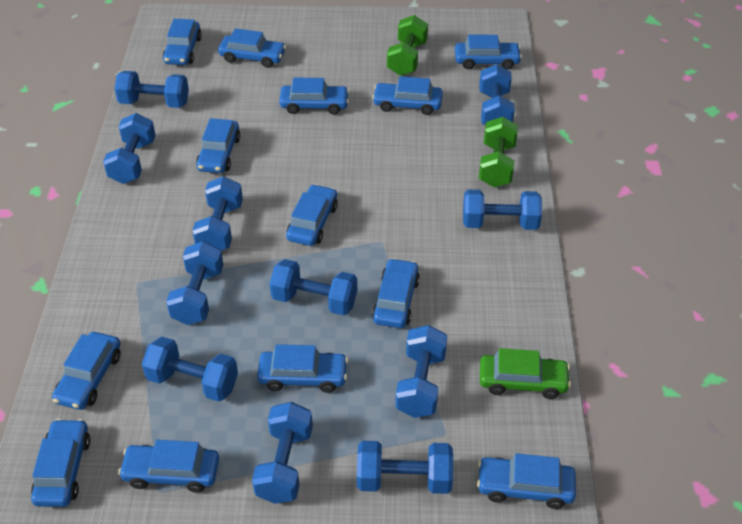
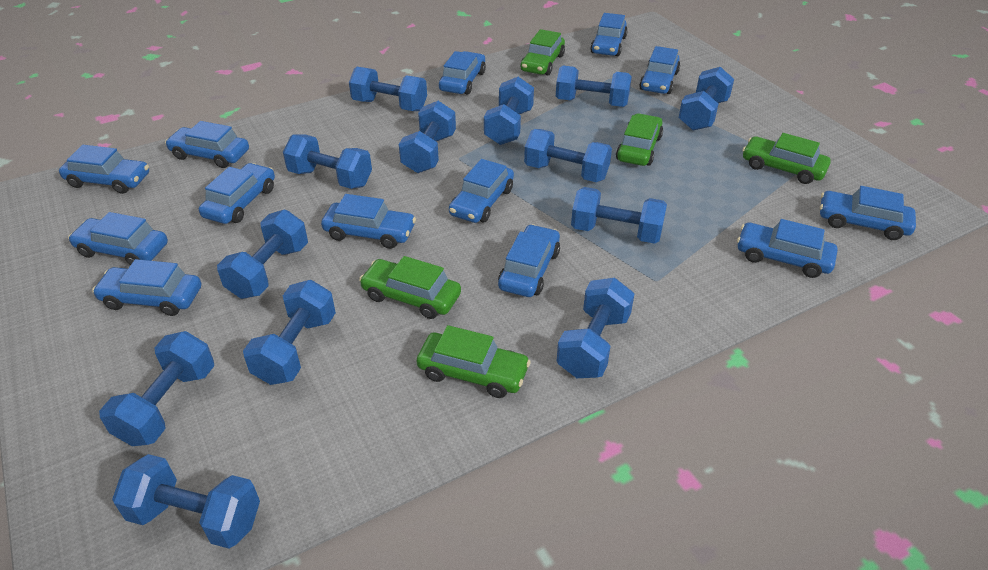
blue dumbbell: 11 -> 13
green car: 1 -> 5
green dumbbell: 2 -> 0

